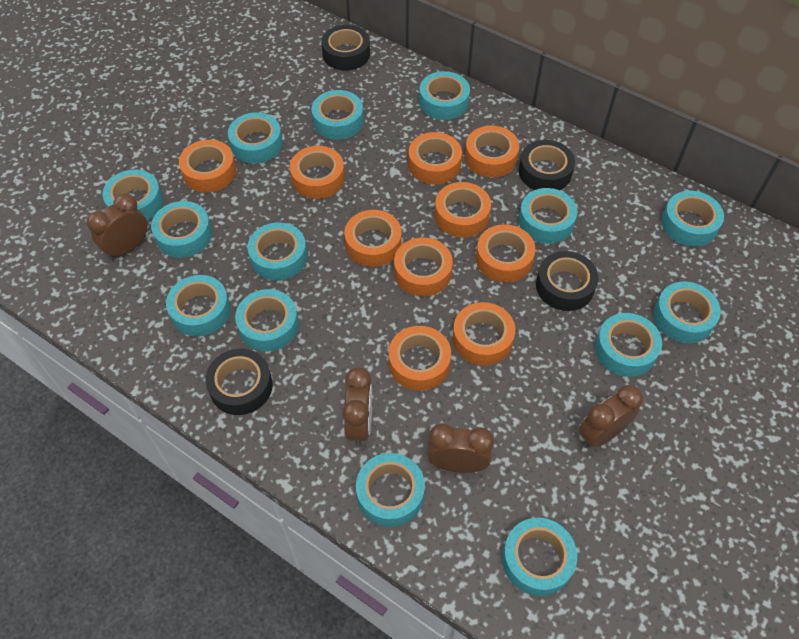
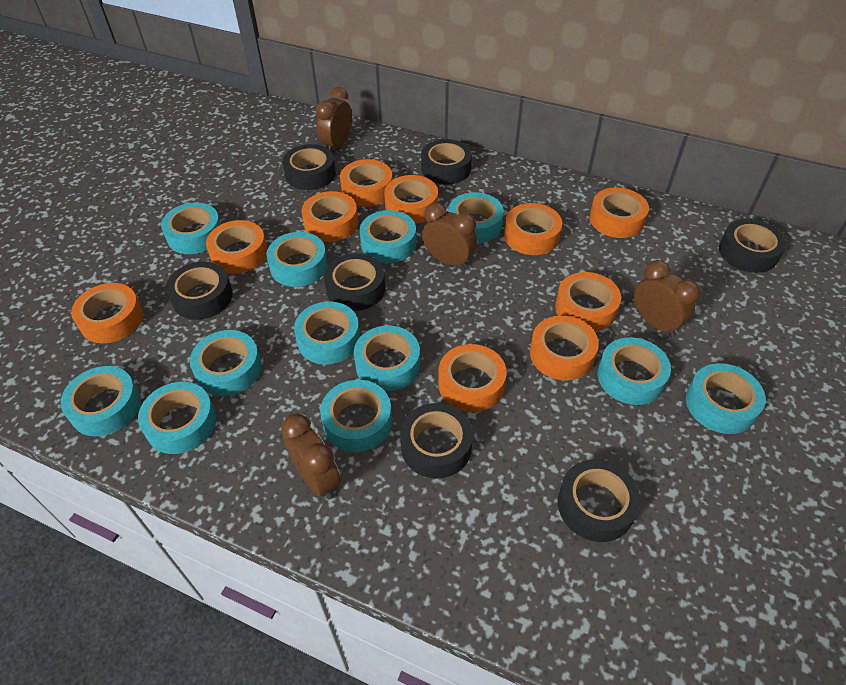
black tape: 4 -> 7
turquoise tape: 14 -> 12

